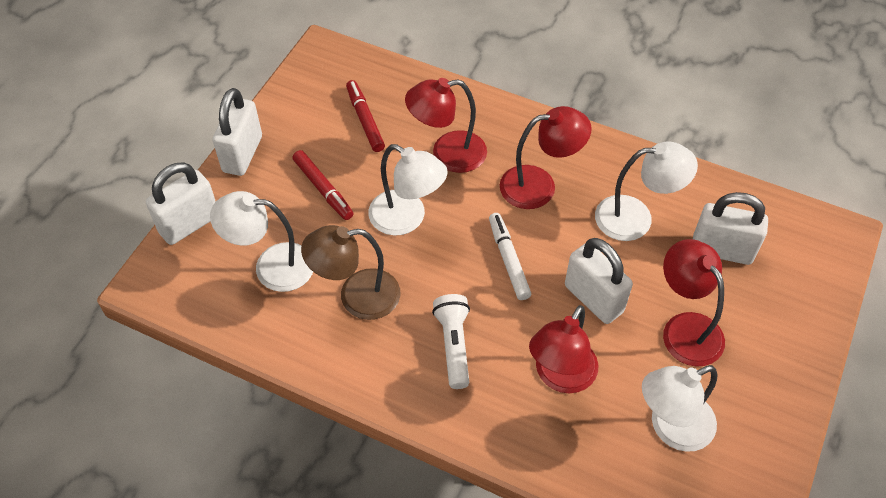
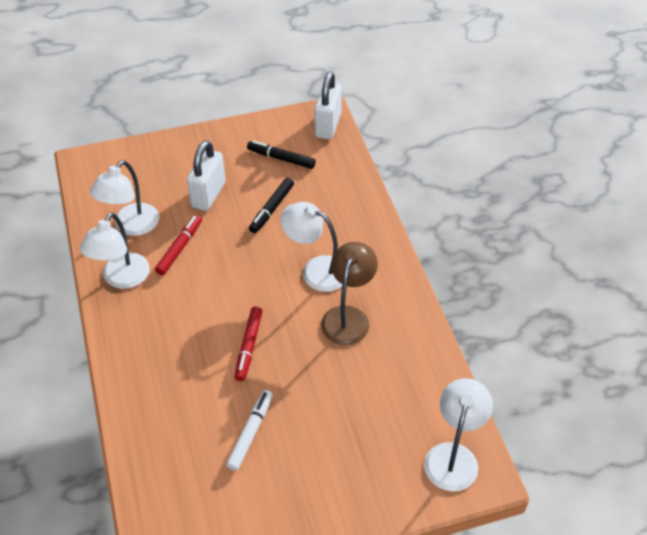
black marker: 0 -> 2
red lamp: 4 -> 0
white flashlight: 1 -> 0
white padlock: 4 -> 2

